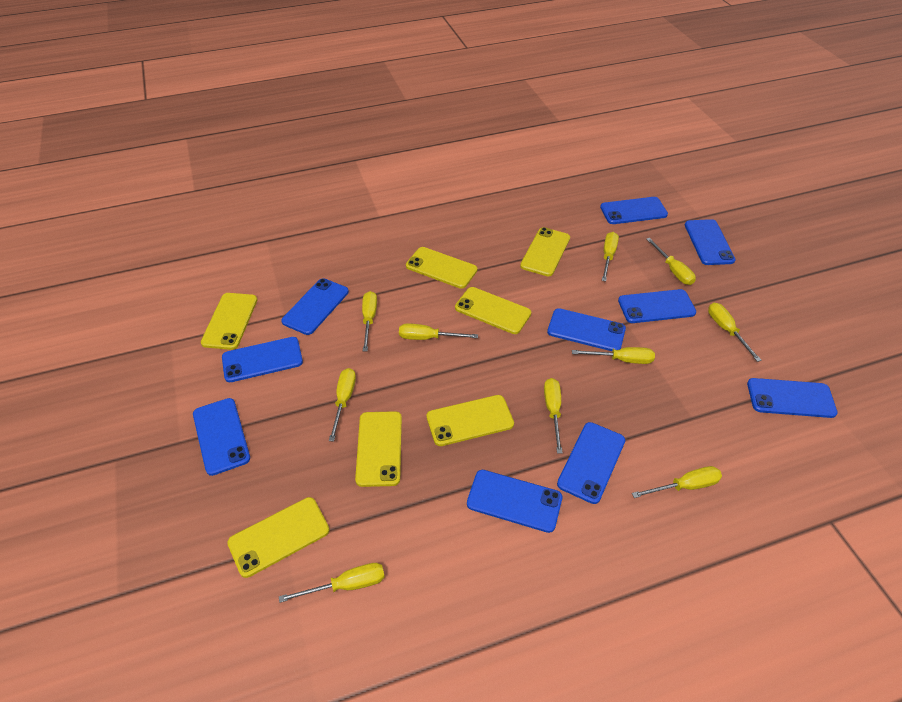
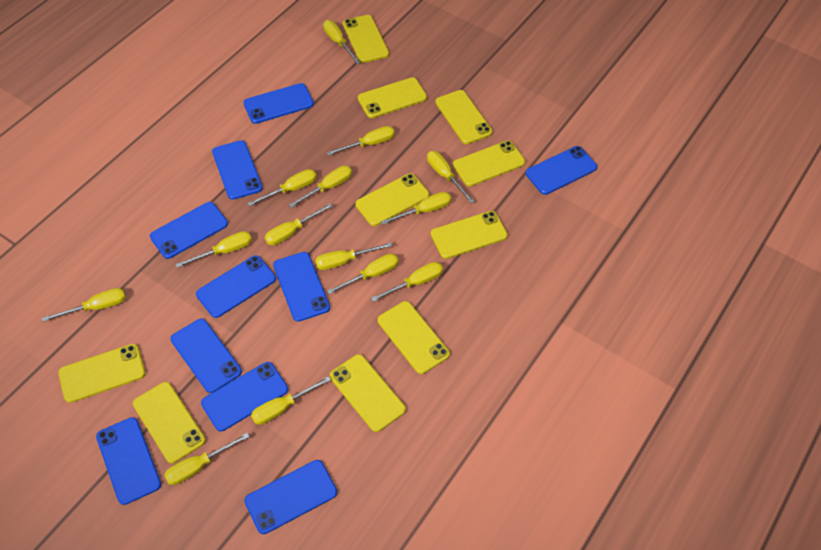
yellow phone: 7 -> 10
yellow screwdriver: 10 -> 14

